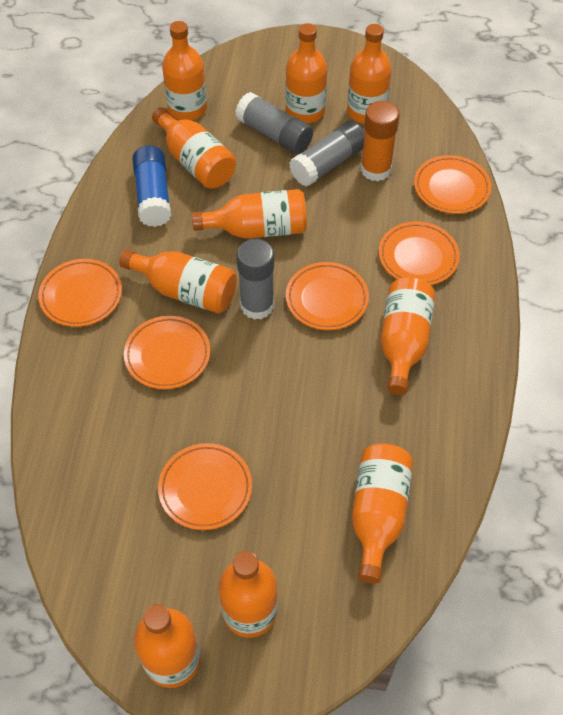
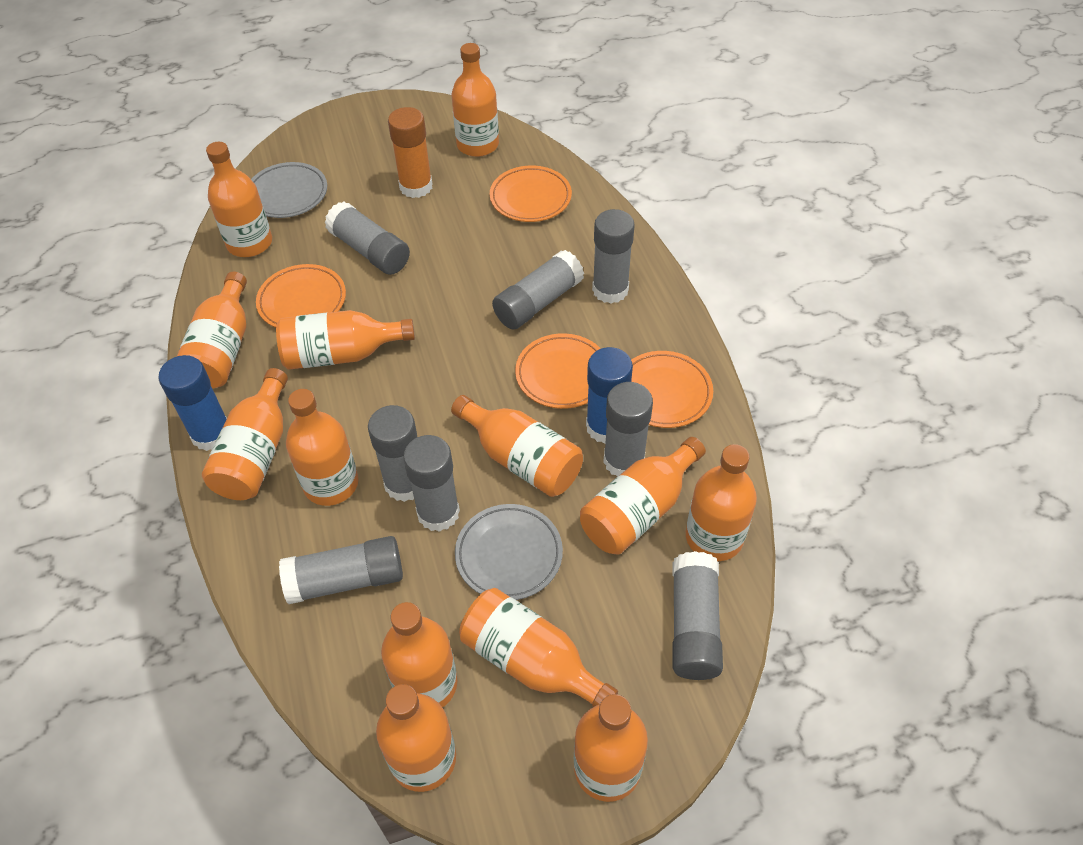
blue glue stick: 1 -> 2
grey glue stick: 3 -> 8
grey plate: 0 -> 2
orange bottle: 10 -> 13
orange plate: 6 -> 4

